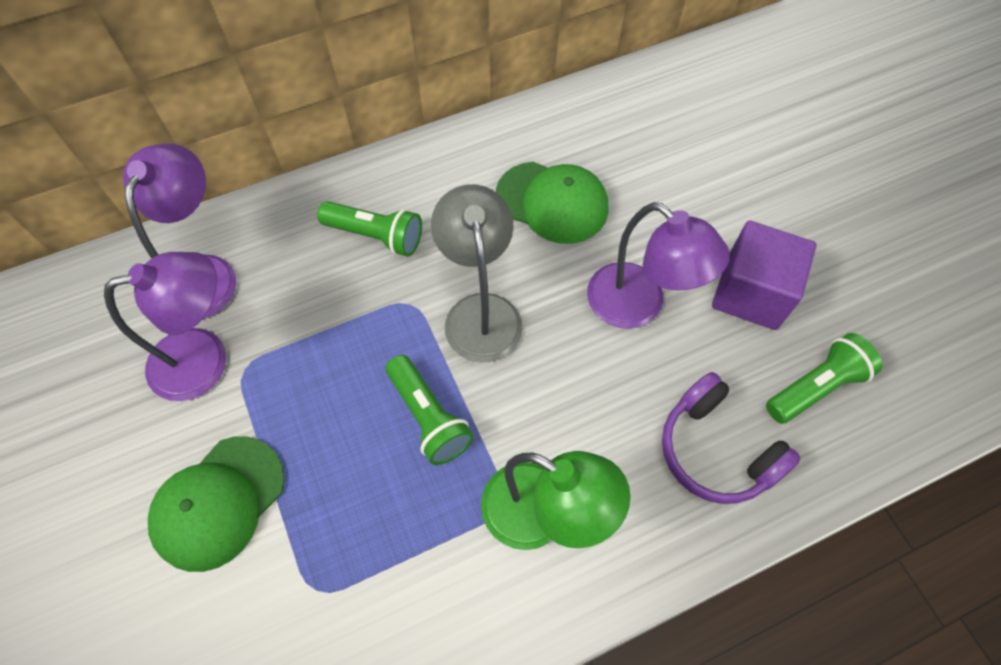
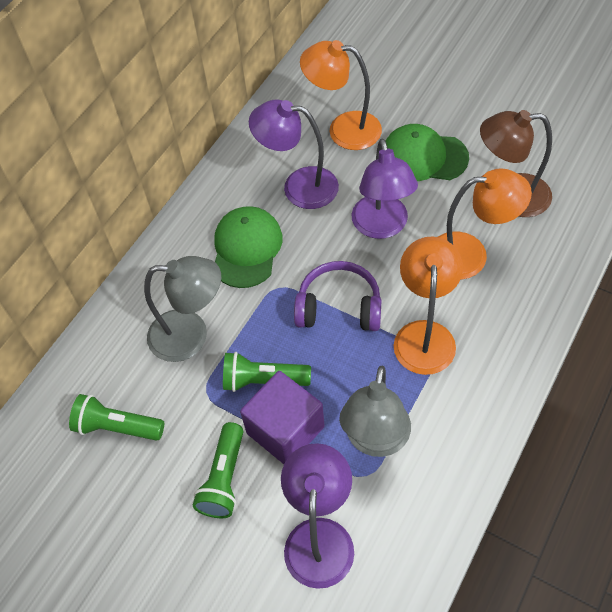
brown lamp: 0 -> 1
green lamp: 1 -> 0
grey lamp: 1 -> 2
orange lamp: 0 -> 3

